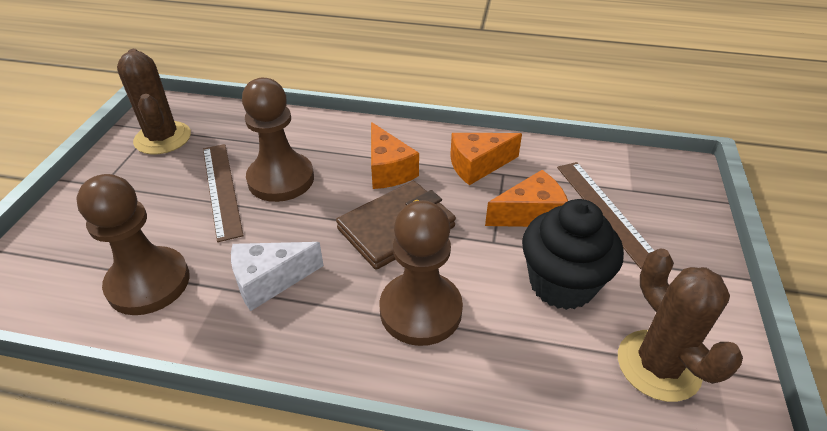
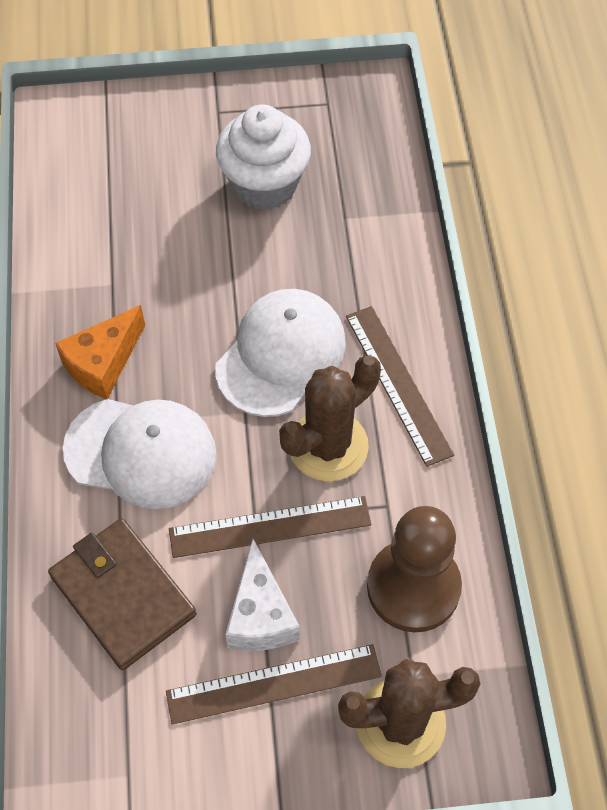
black cupcake: 1 -> 0
brown pawn: 3 -> 1
brown ruler: 2 -> 3
orange cheese: 3 -> 1
white cap: 0 -> 2
white cupcake: 0 -> 1

